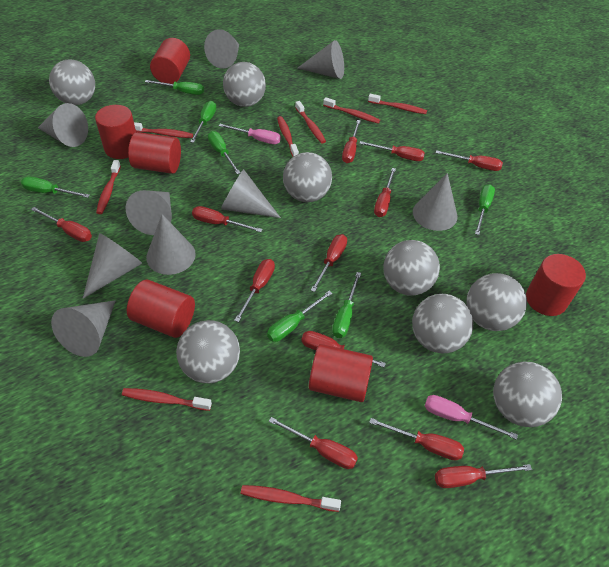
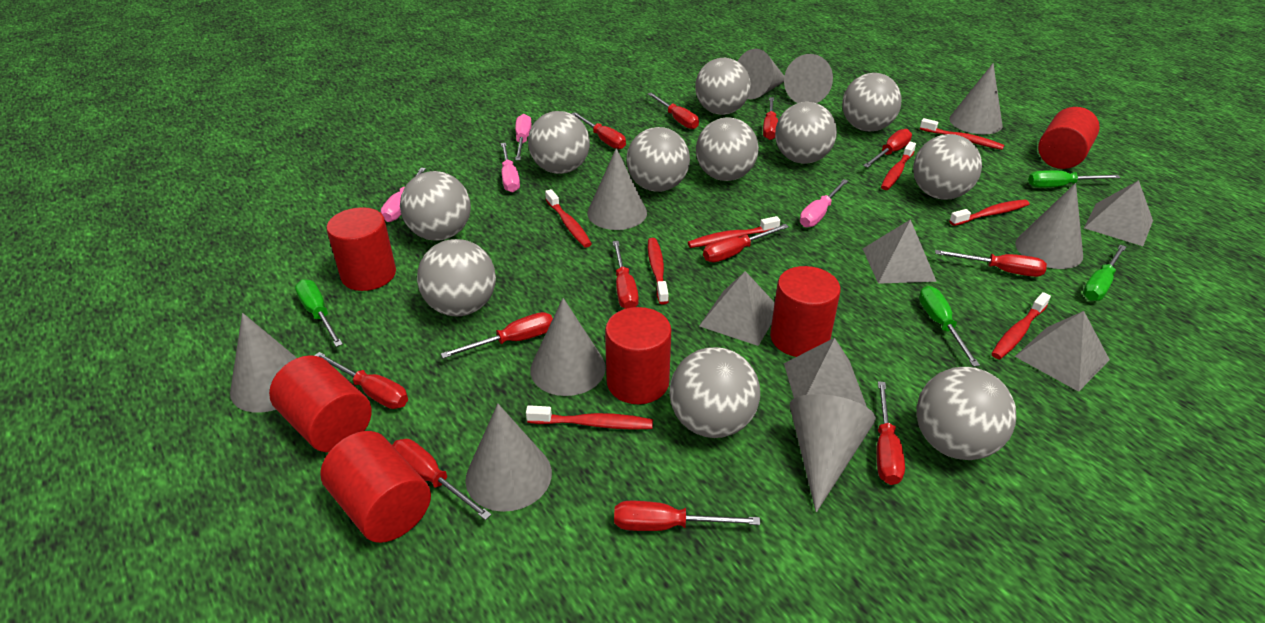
green screwdriver: 7 -> 4
grey ball: 8 -> 11
grey pyramid: 0 -> 5
pink screwdriver: 2 -> 4

